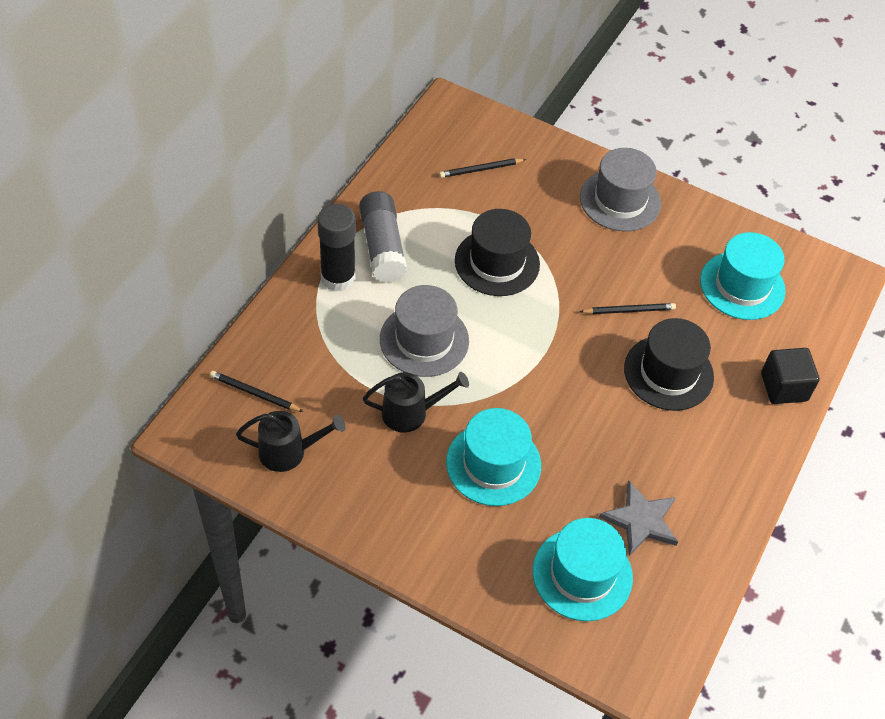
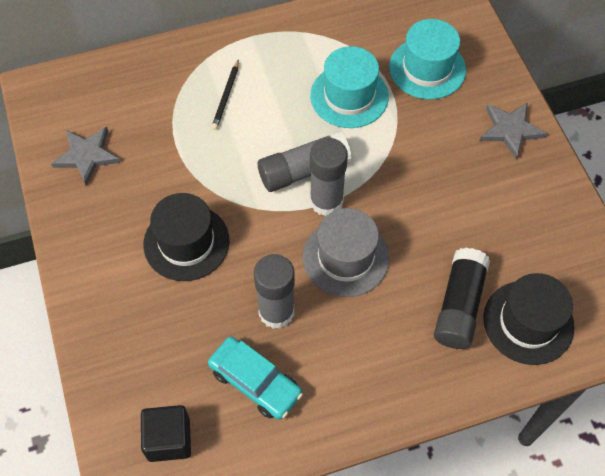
black pencil: 3 -> 1
black watering can: 2 -> 0
grey glue stick: 1 -> 3
grey hat: 2 -> 1
grey star: 1 -> 2
turquoise car: 0 -> 1
turquoise hat: 3 -> 2

